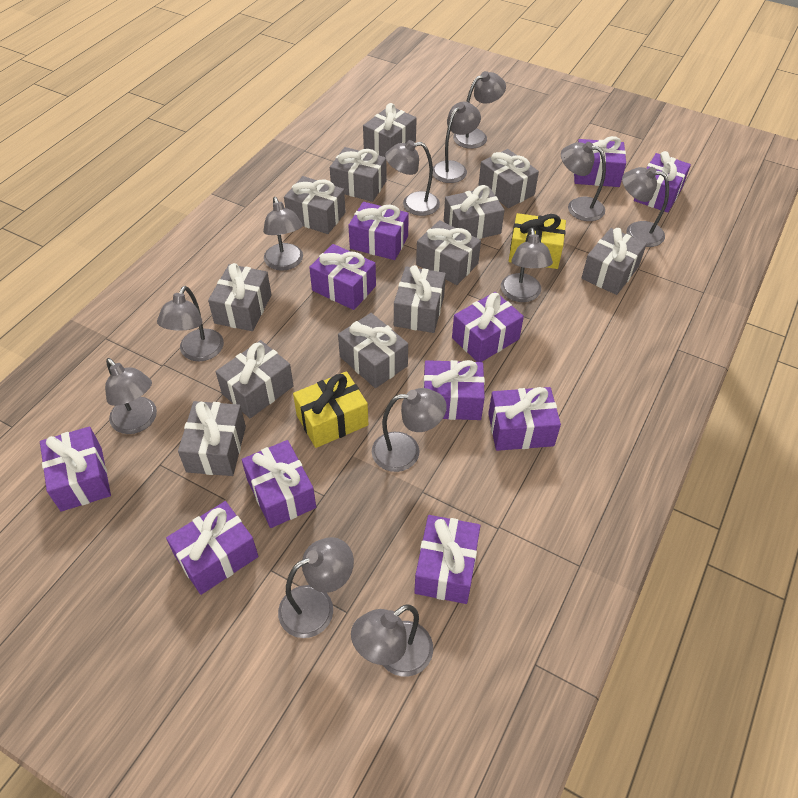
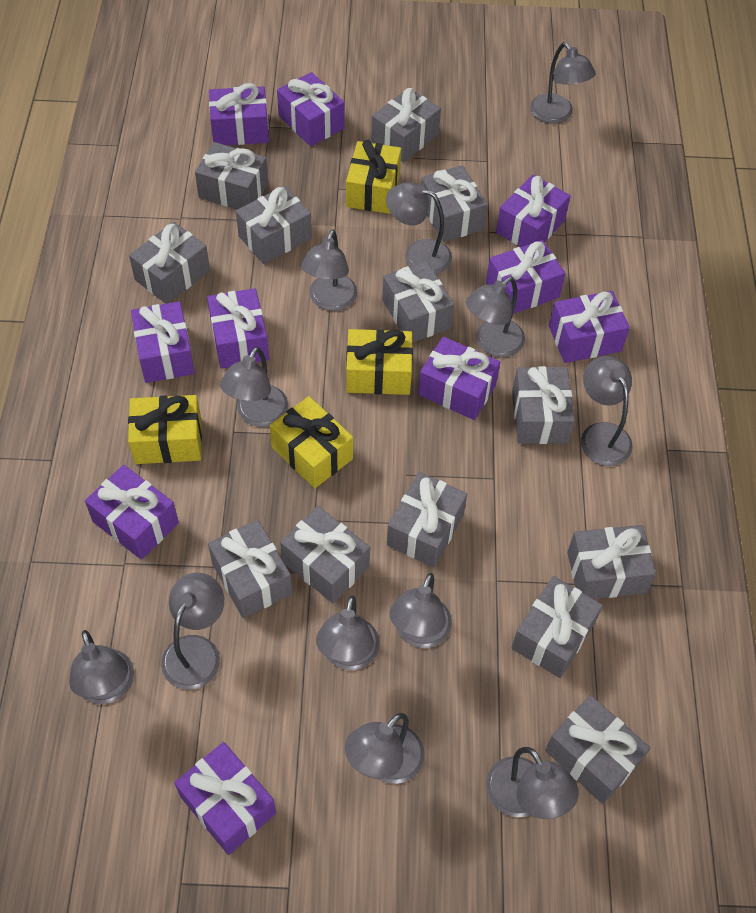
grey gift: 12 -> 13
purple gift: 11 -> 10
yellow gift: 2 -> 4

